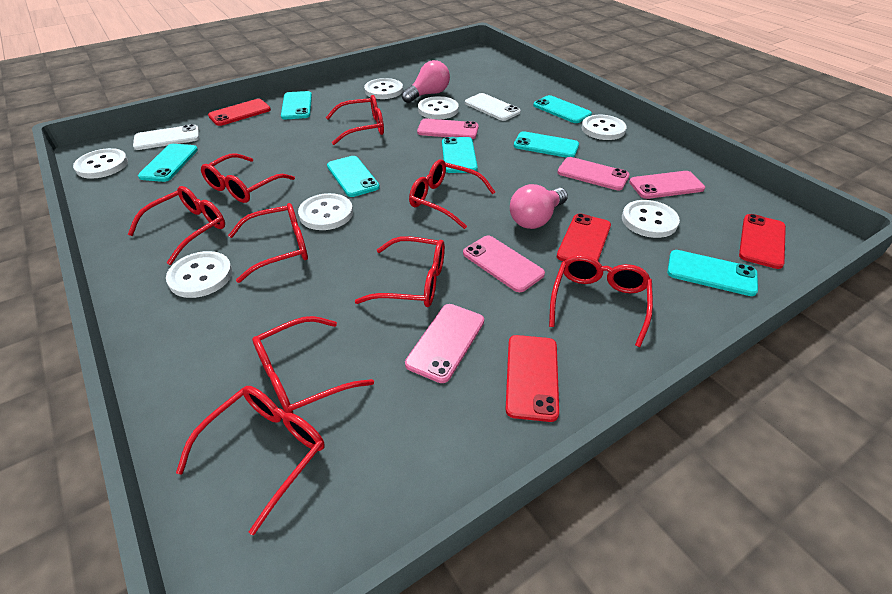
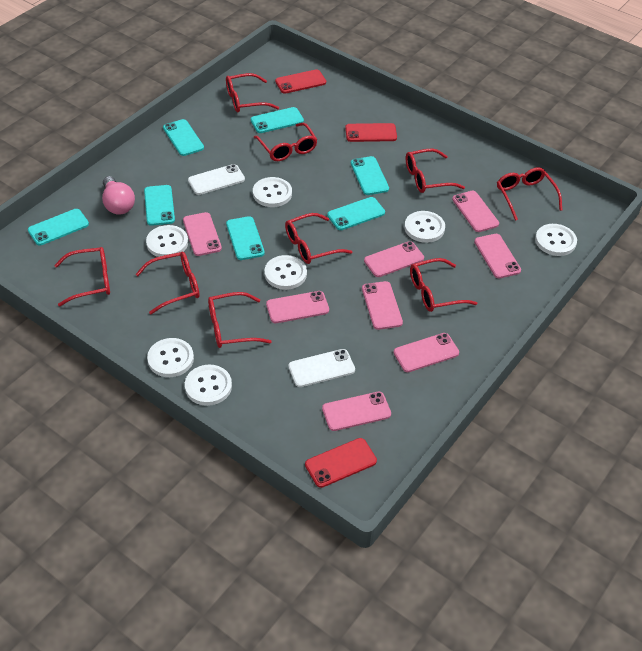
pink light bulb: 2 -> 1
pink phone: 5 -> 8
red phone: 4 -> 3

